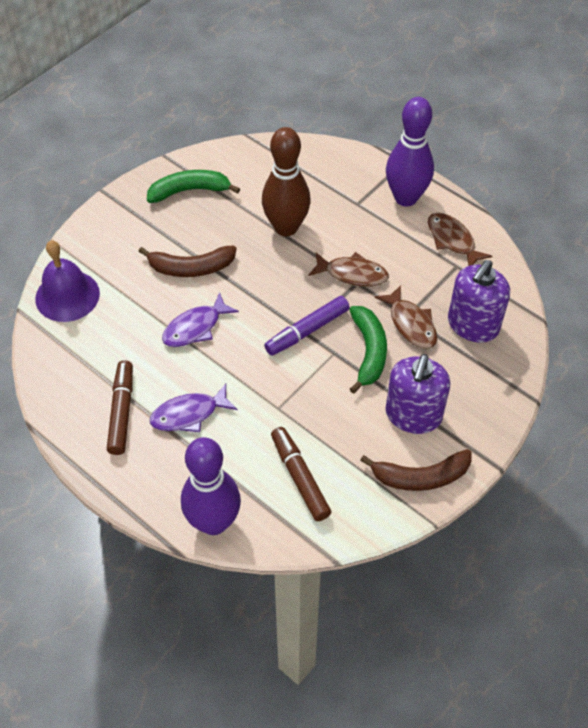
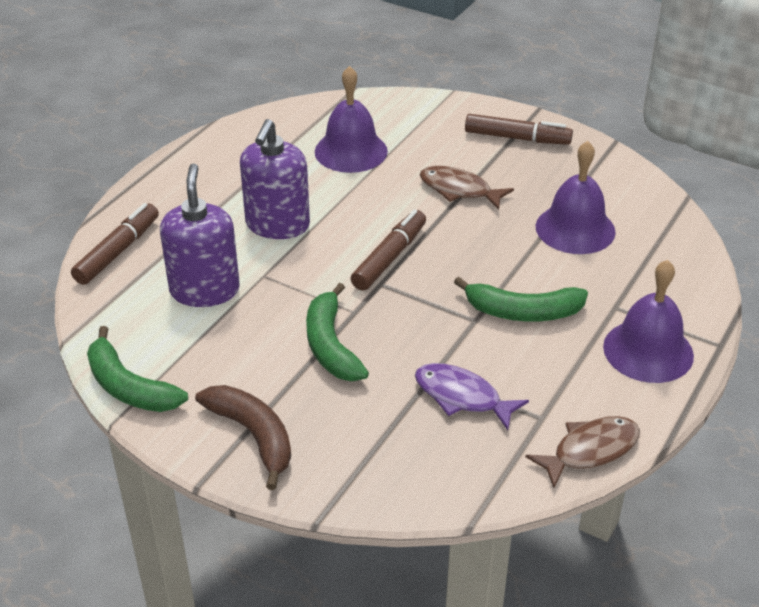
brown banana: 2 -> 1
brown bowling pin: 1 -> 0
brown fish: 3 -> 2
brown marker: 2 -> 3
green banana: 2 -> 3
purple bell: 1 -> 3
purple bowling pin: 2 -> 0
purple fish: 2 -> 1
purple marker: 1 -> 0

